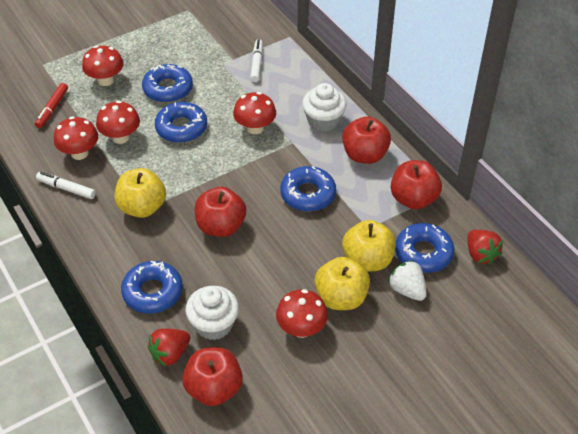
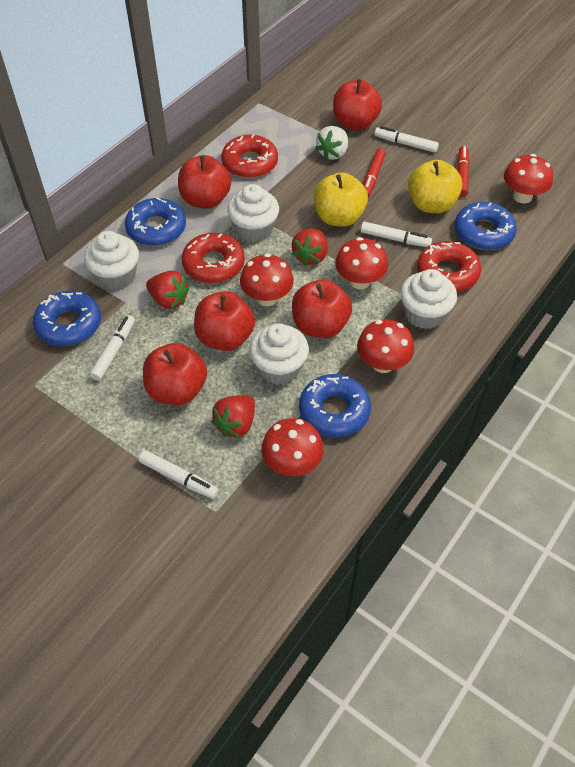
blue donut: 5 -> 4
red apple: 4 -> 5
red donut: 0 -> 3
red marker: 1 -> 2
red strawberry: 2 -> 3
white cupcake: 2 -> 4
white marker: 2 -> 4
yellow apple: 3 -> 2

